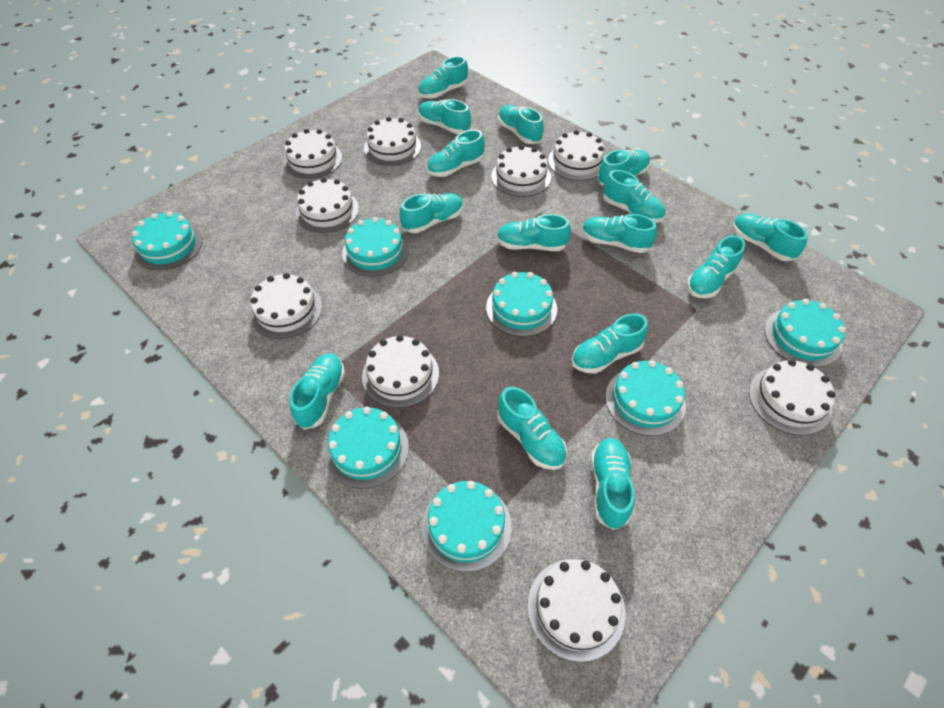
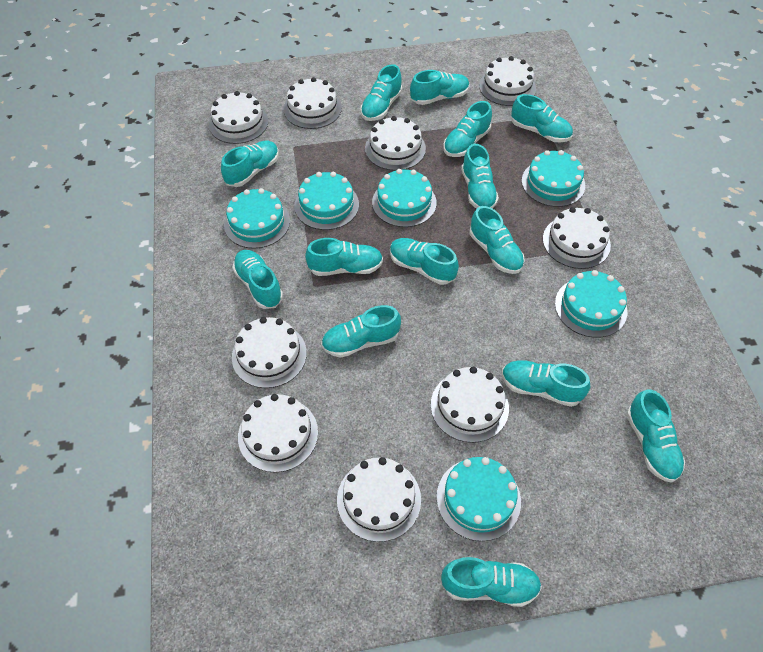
turquoise cake: 7 -> 6
turquoise shoe: 15 -> 14

